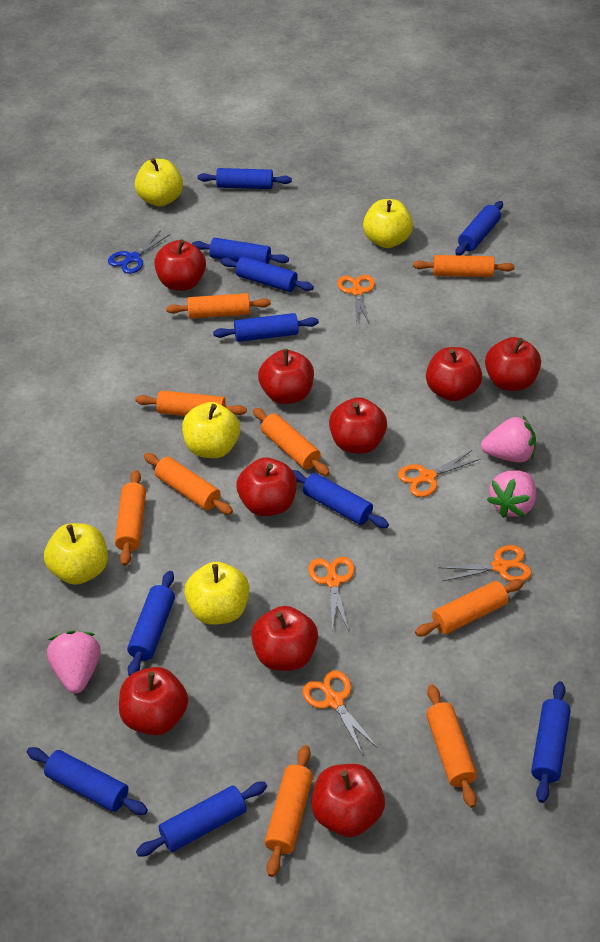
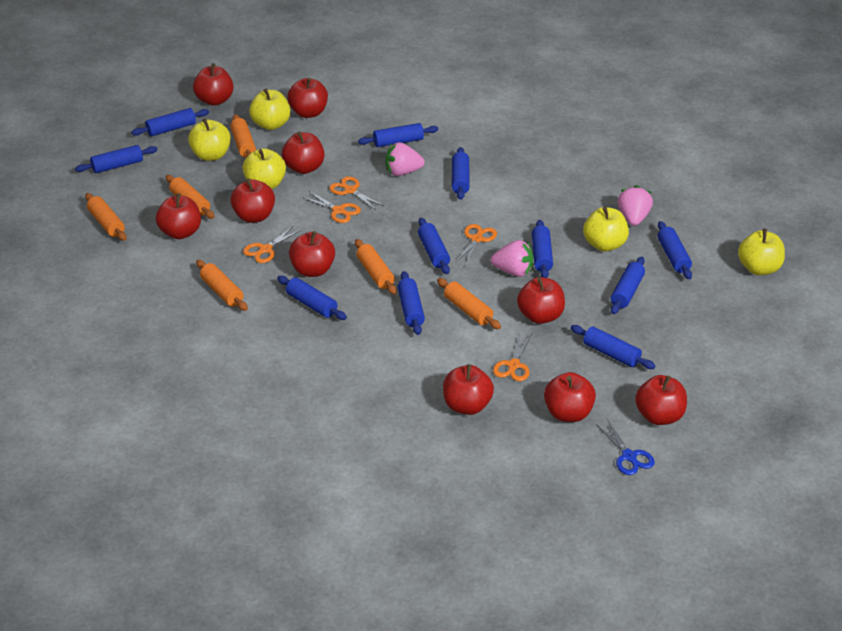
blue rolling pin: 10 -> 11
orange rolling pin: 9 -> 6
red apple: 9 -> 10

